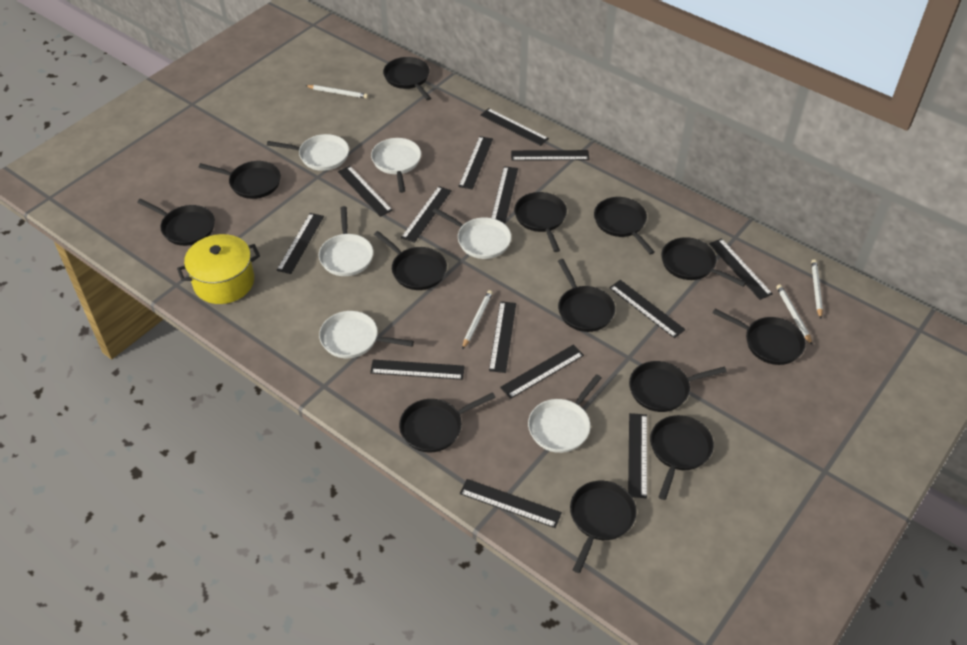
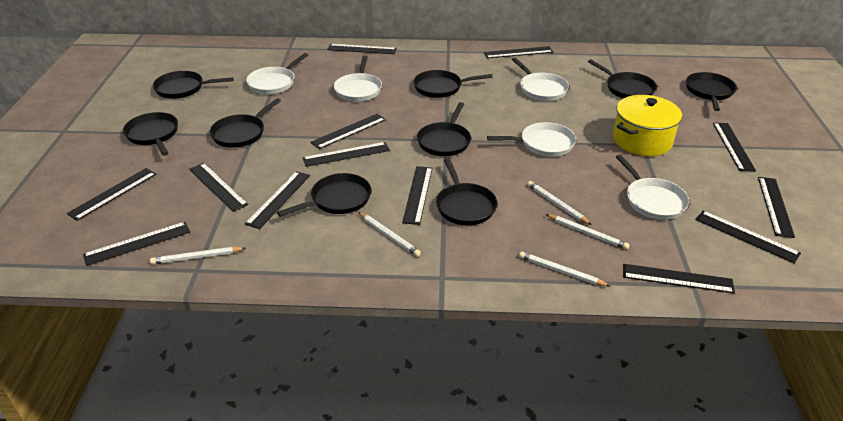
black pan: 13 -> 9
black ruler: 14 -> 13
white pan: 6 -> 5
white pencil: 4 -> 5

